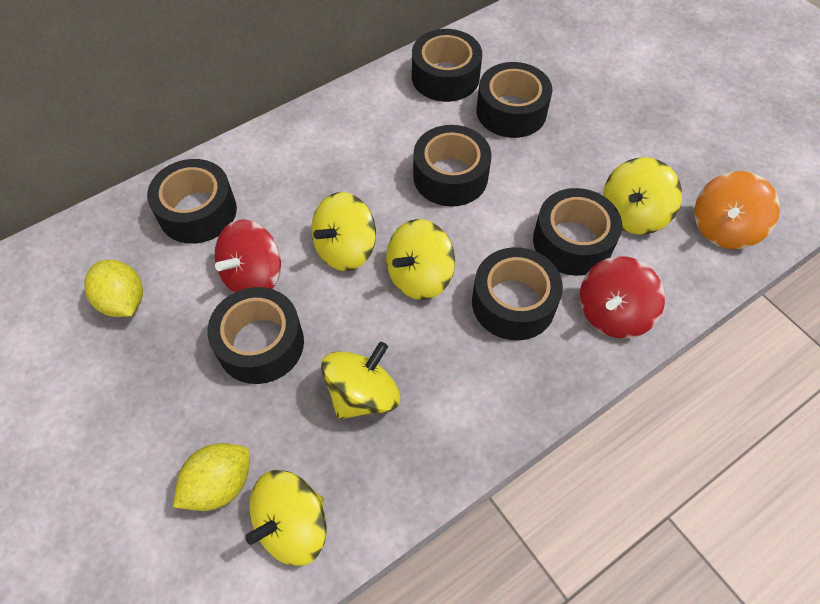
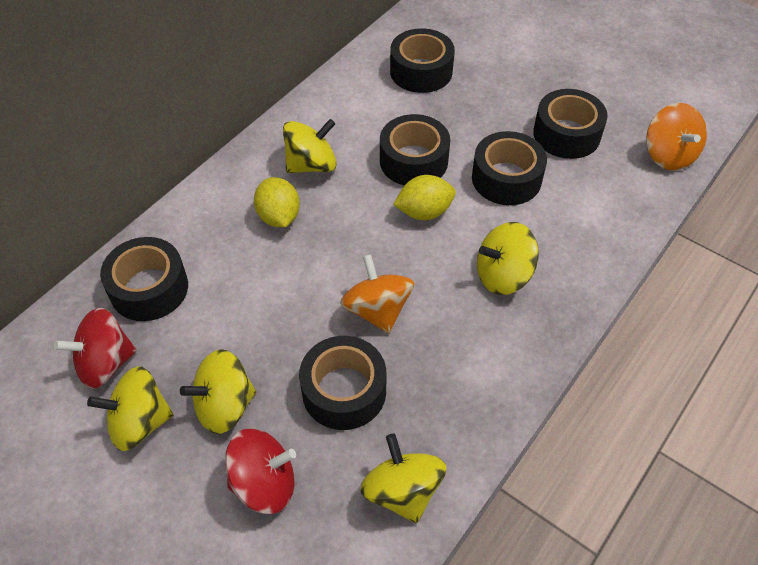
black tape: 7 -> 6
orange spinning top: 1 -> 2

